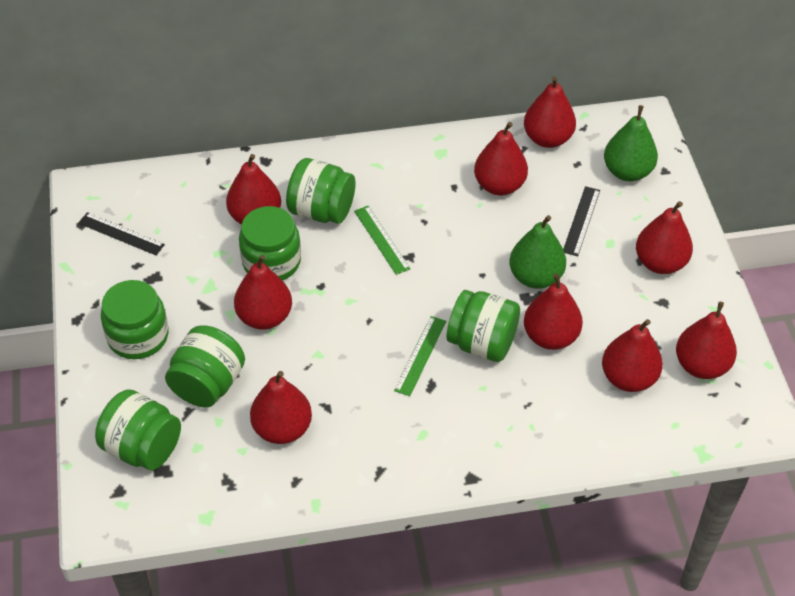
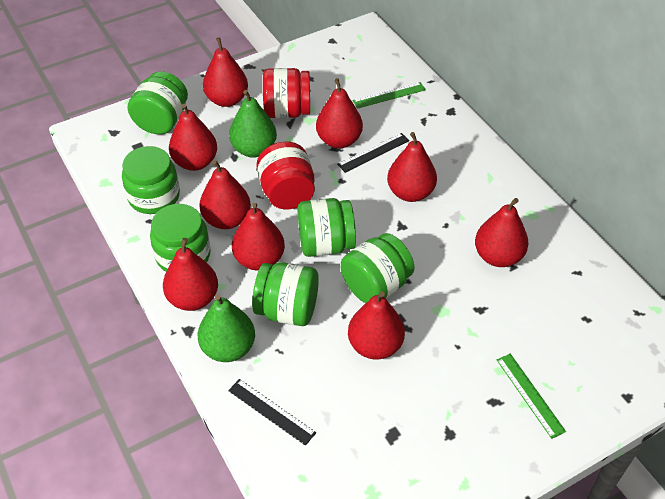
red jar: 0 -> 2

